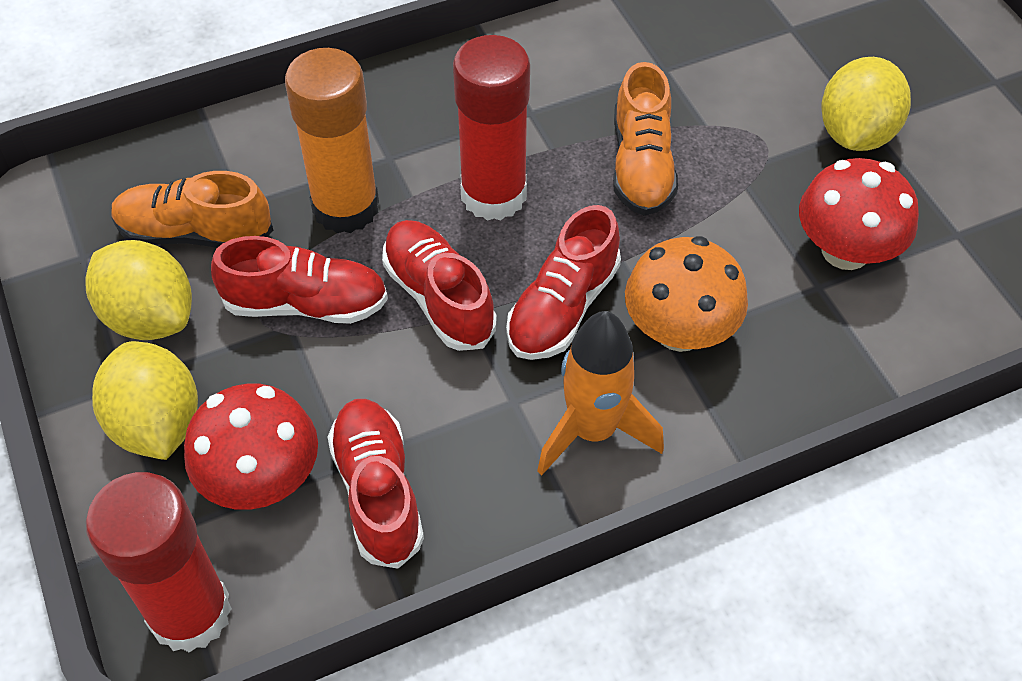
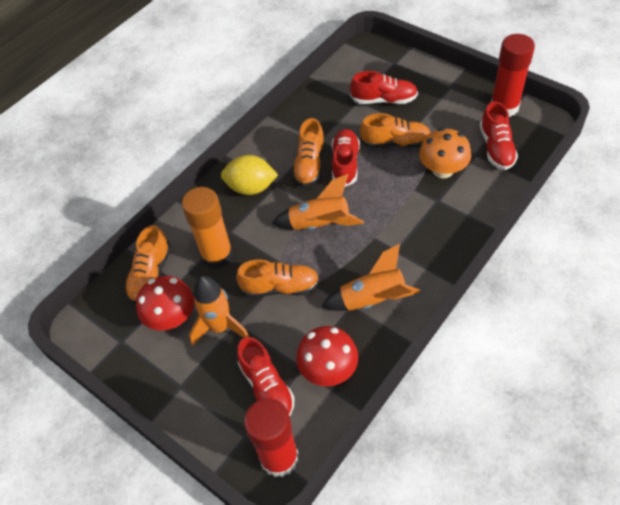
orange rocket: 1 -> 3
orange shoe: 2 -> 4
yellow lemon: 3 -> 1

